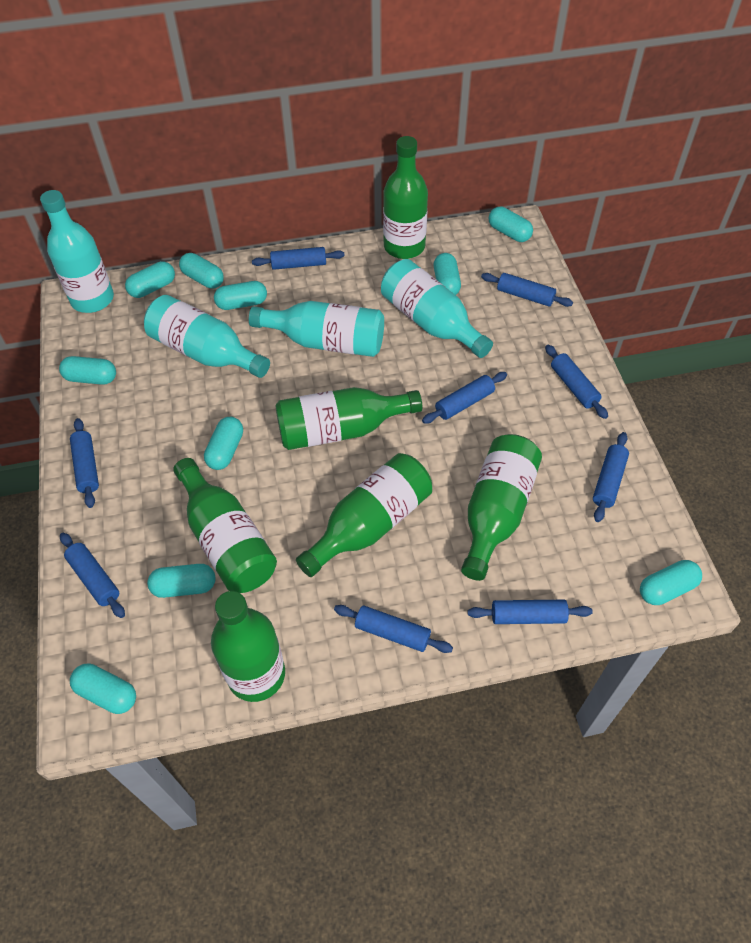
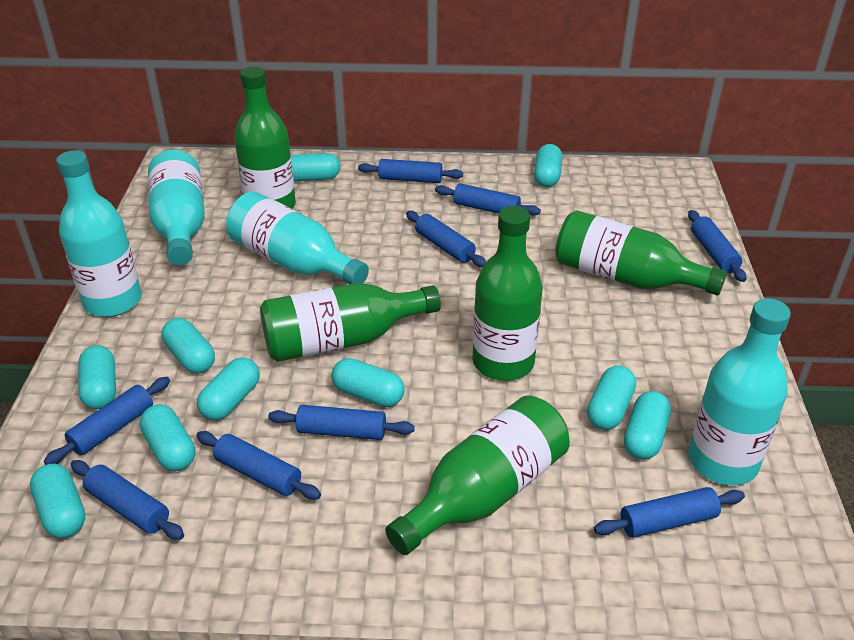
green bottle: 6 -> 5

